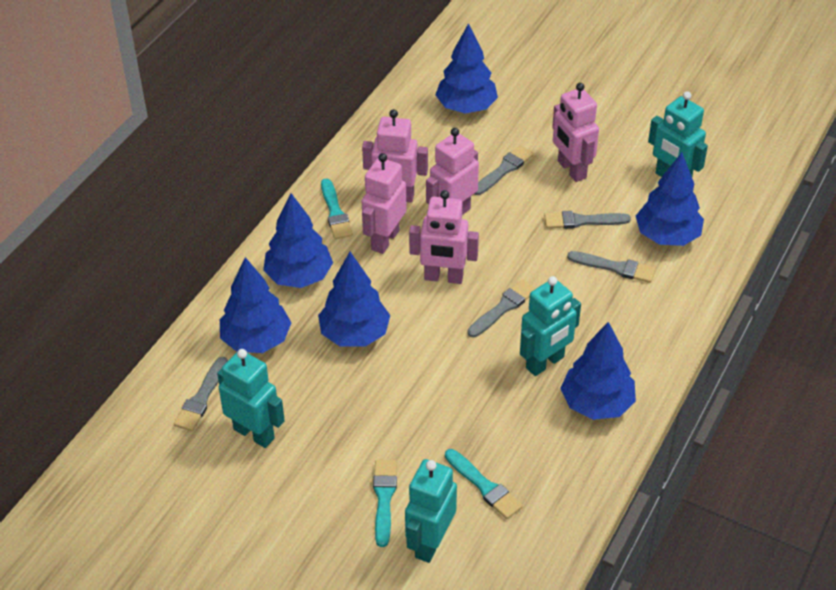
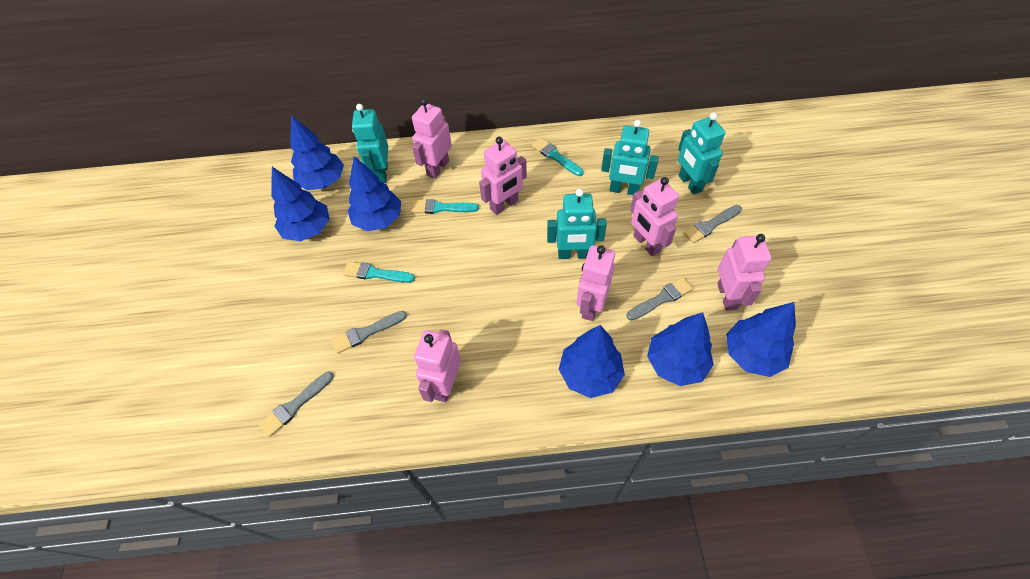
grey brush: 5 -> 4
pink robot: 5 -> 6

